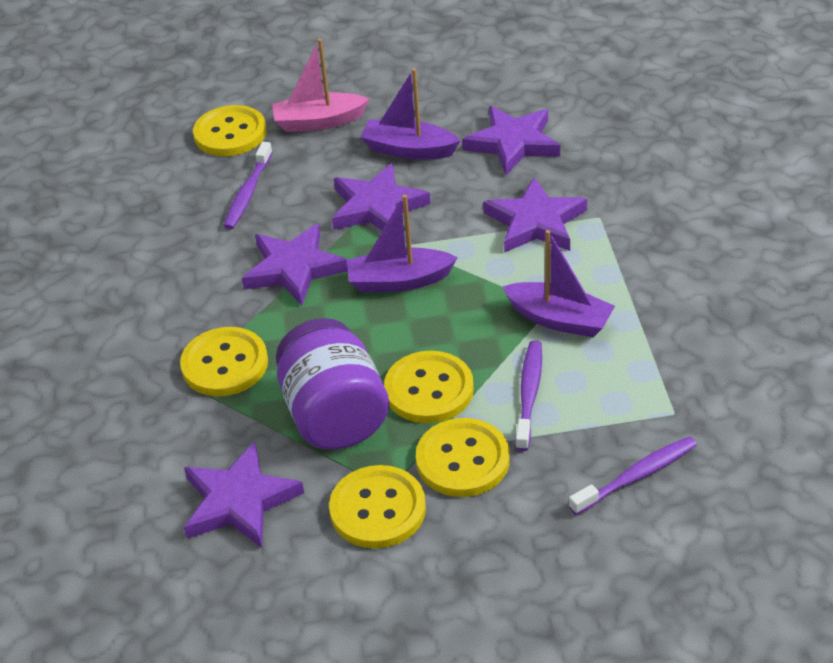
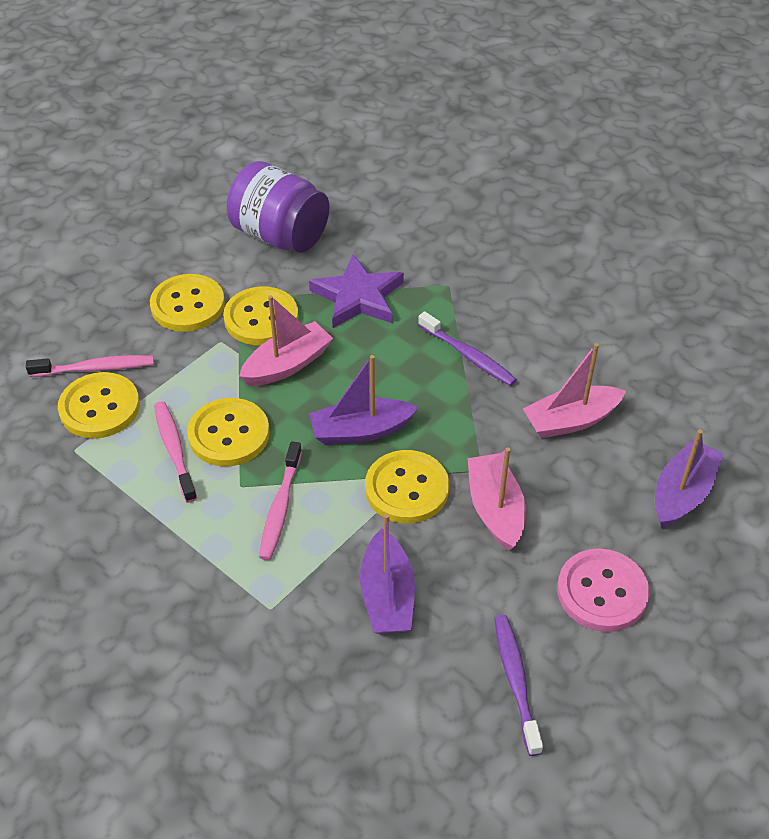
pink boat: 1 -> 3
pink button: 0 -> 1
pink toothbrush: 0 -> 3
purple star: 5 -> 1
purple toothbrush: 3 -> 2

